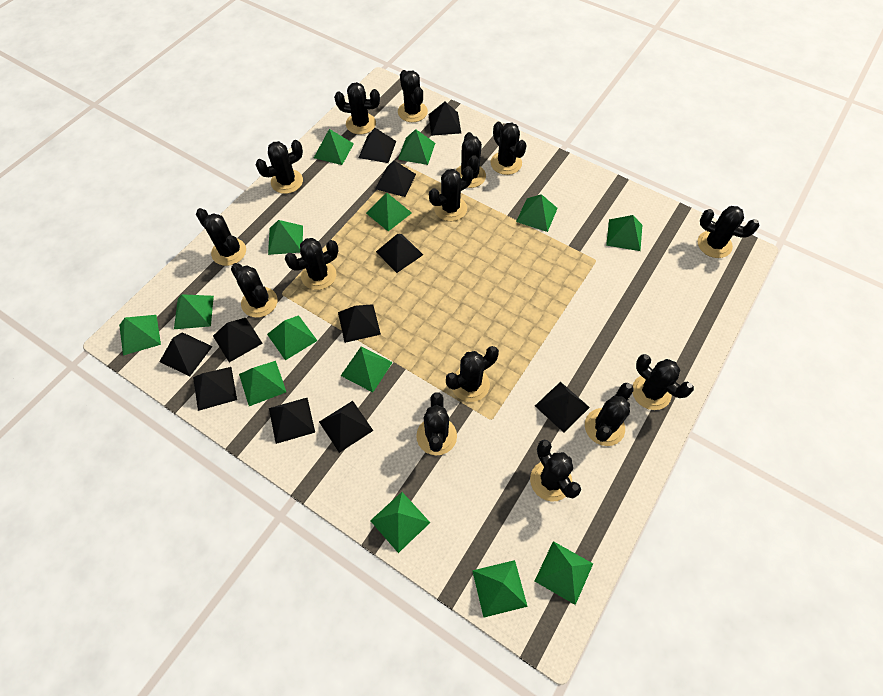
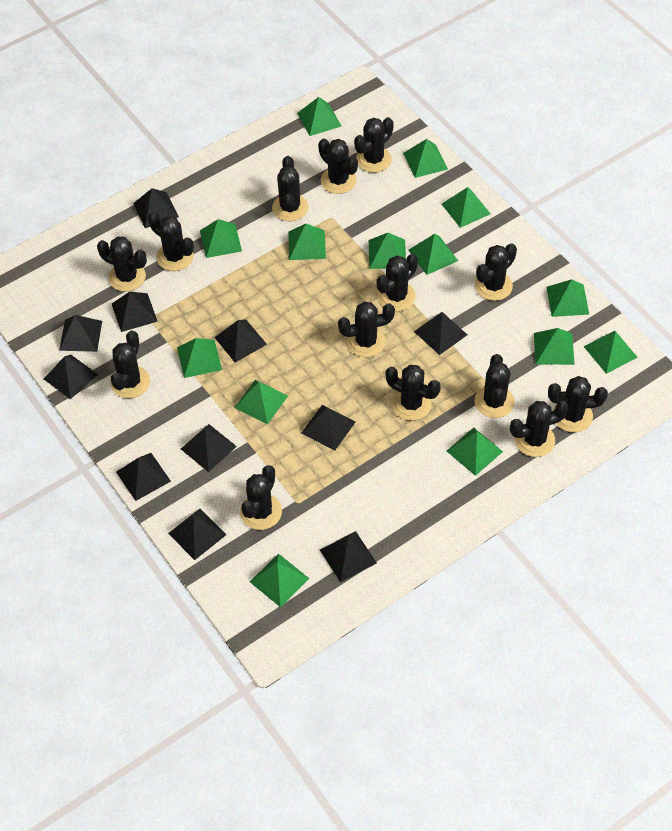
black cactus: 15 -> 14

